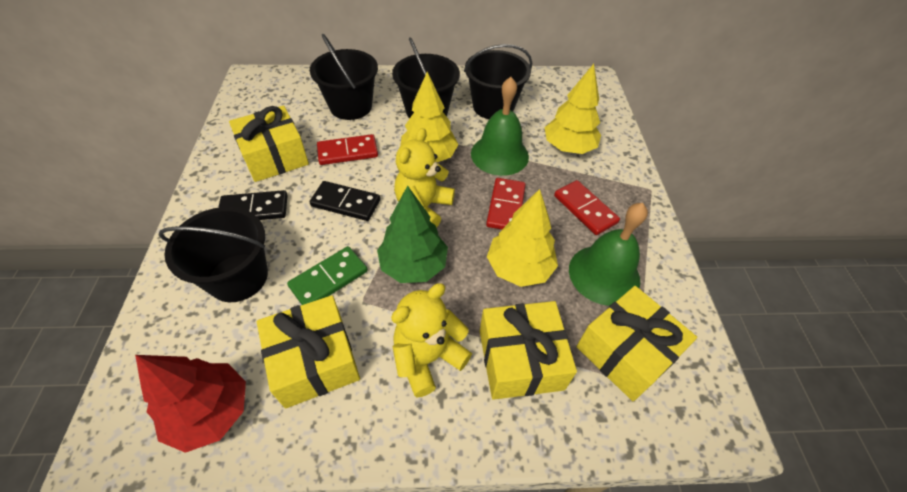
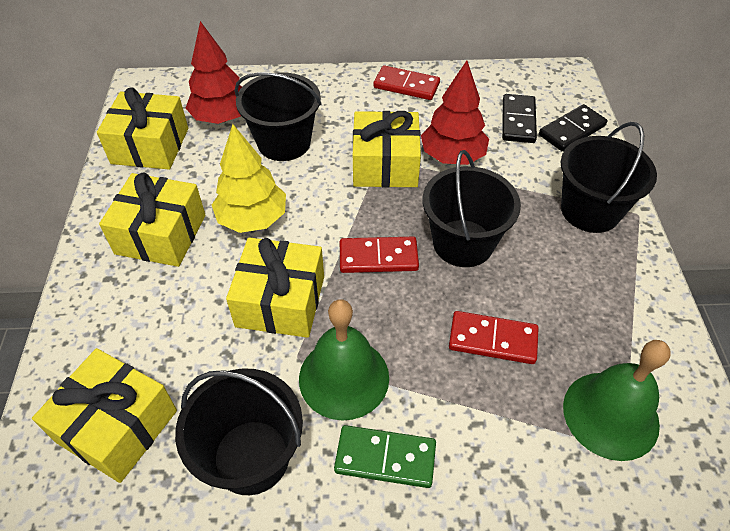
green tree: 1 -> 0
red tree: 1 -> 2
yellow gift: 4 -> 5
yellow teddy bear: 2 -> 0
yellow tree: 3 -> 1

